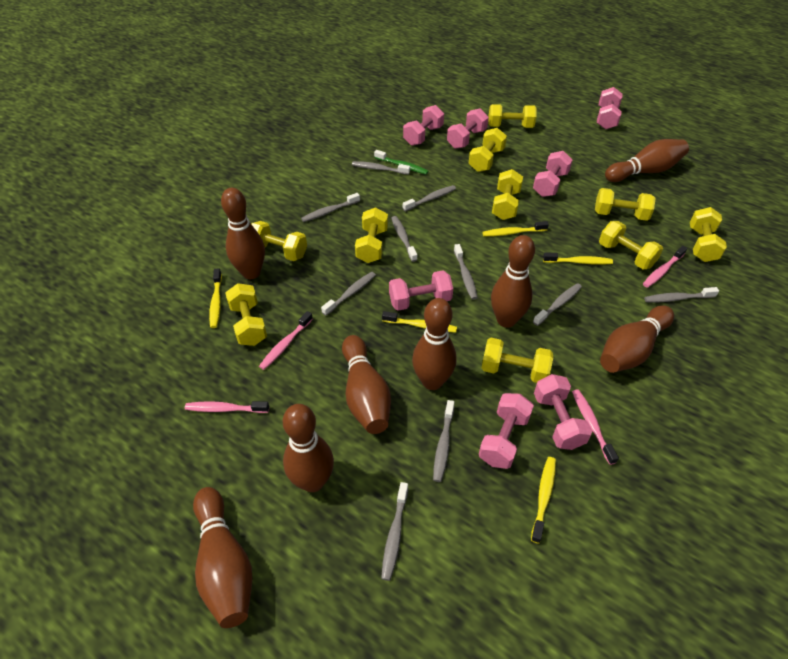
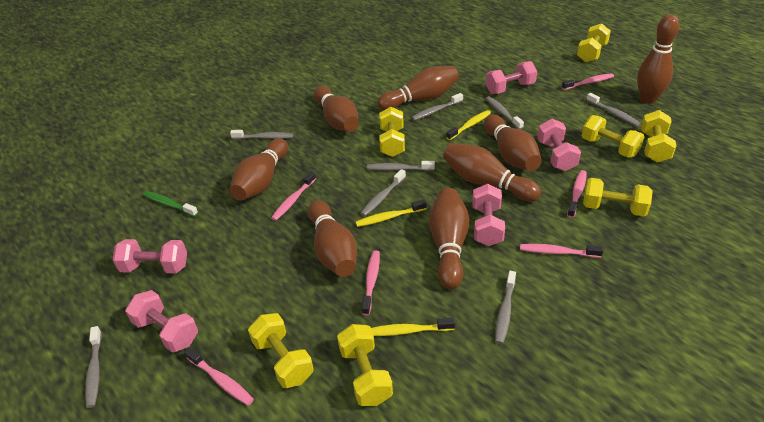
grey toothbrush: 10 -> 8
pink dumbbell: 7 -> 5
pink toothbrush: 4 -> 6
yellow dumbbell: 10 -> 7
yellow toothbrush: 5 -> 3

